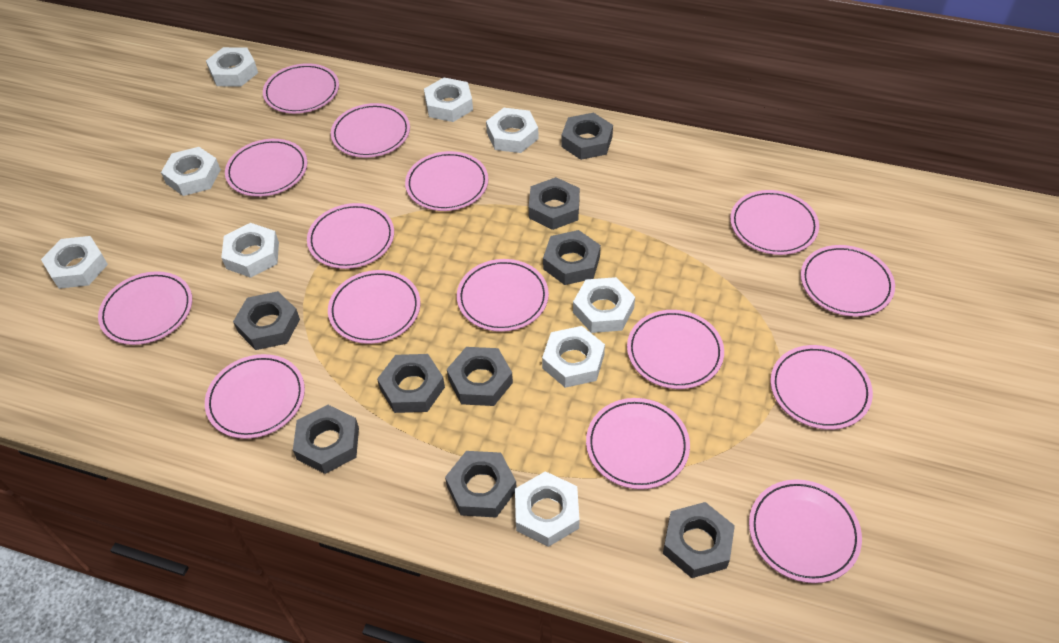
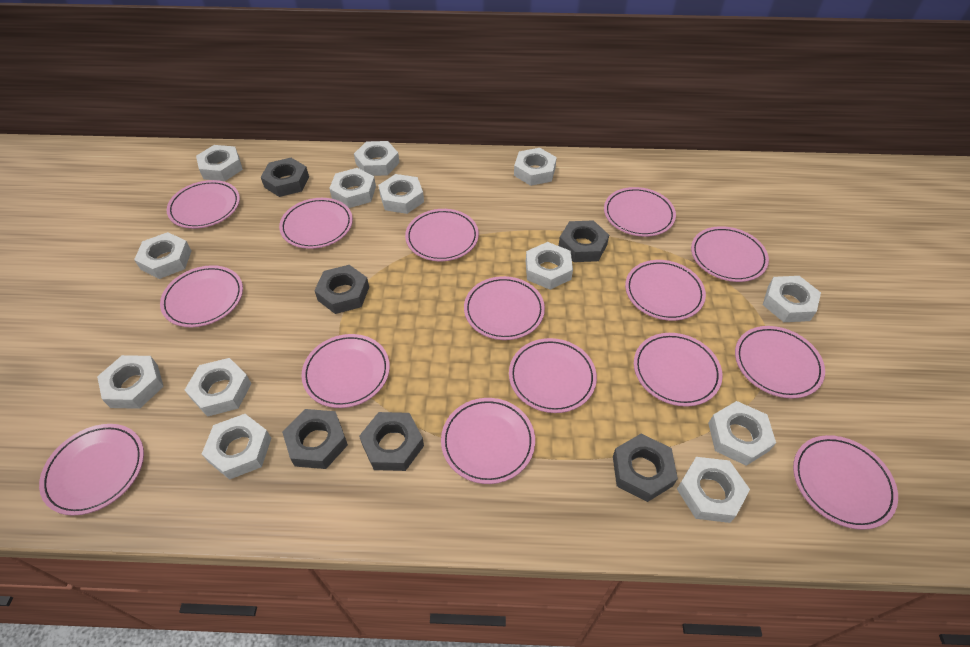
grey nut: 9 -> 6
white nut: 9 -> 13

